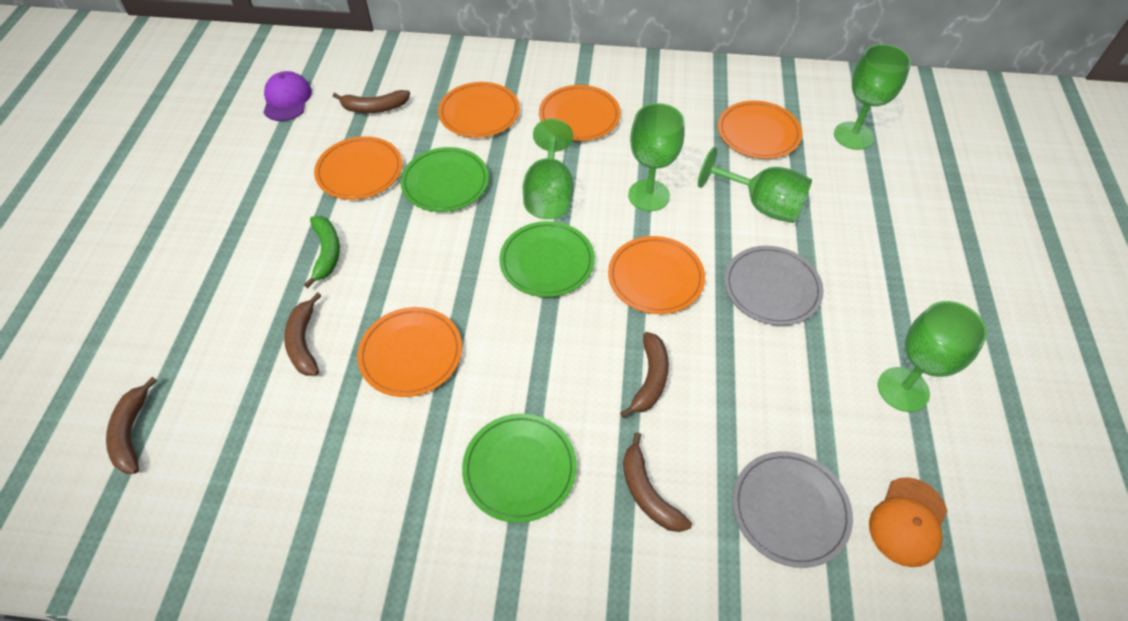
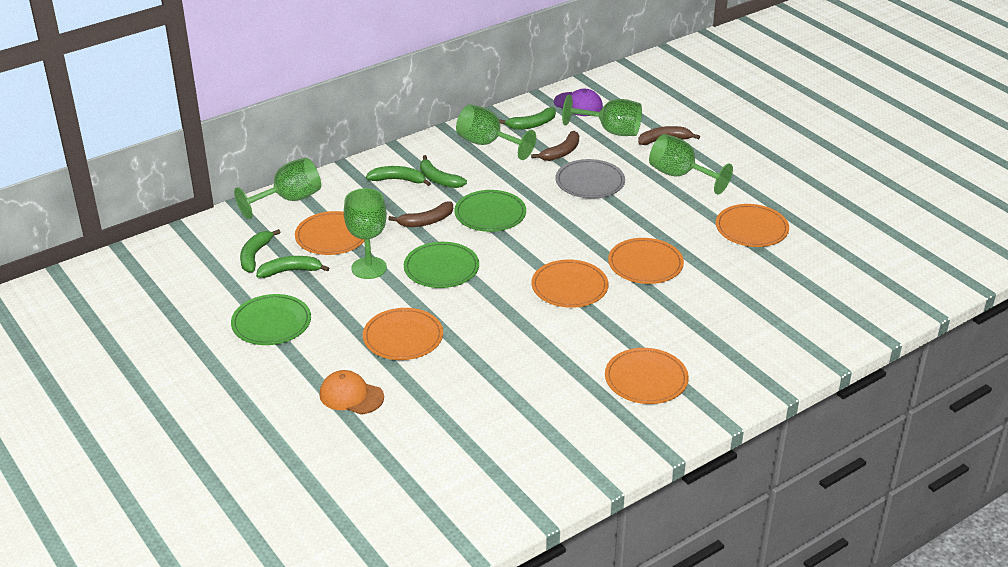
brown banana: 5 -> 3
green banana: 1 -> 5
grey plate: 2 -> 1

